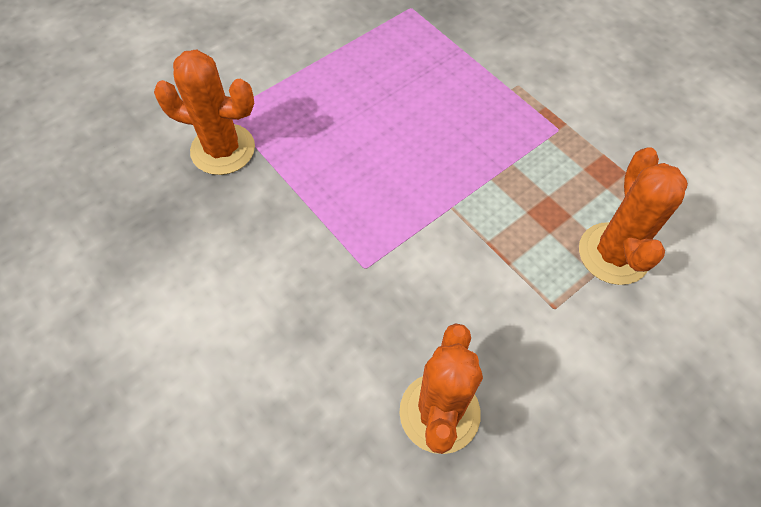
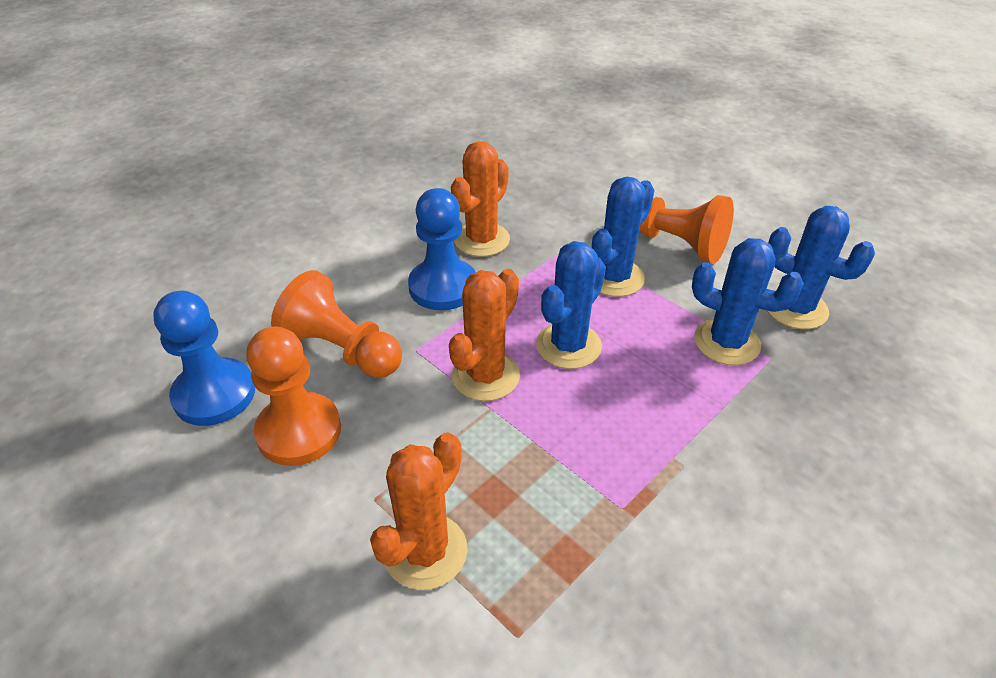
blue cactus: 0 -> 4
blue pawn: 0 -> 2
orange pawn: 0 -> 3

